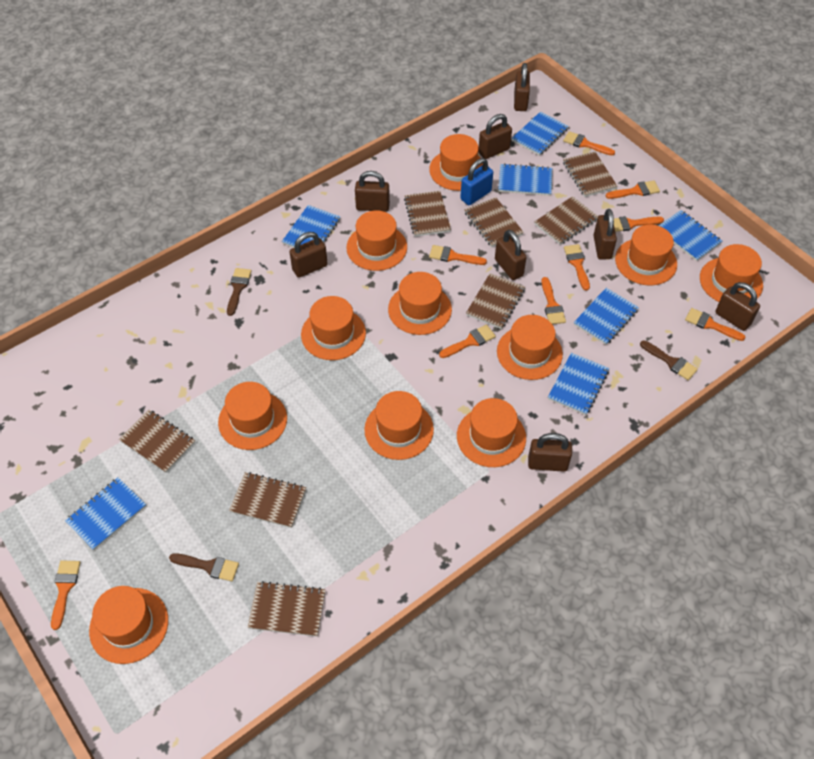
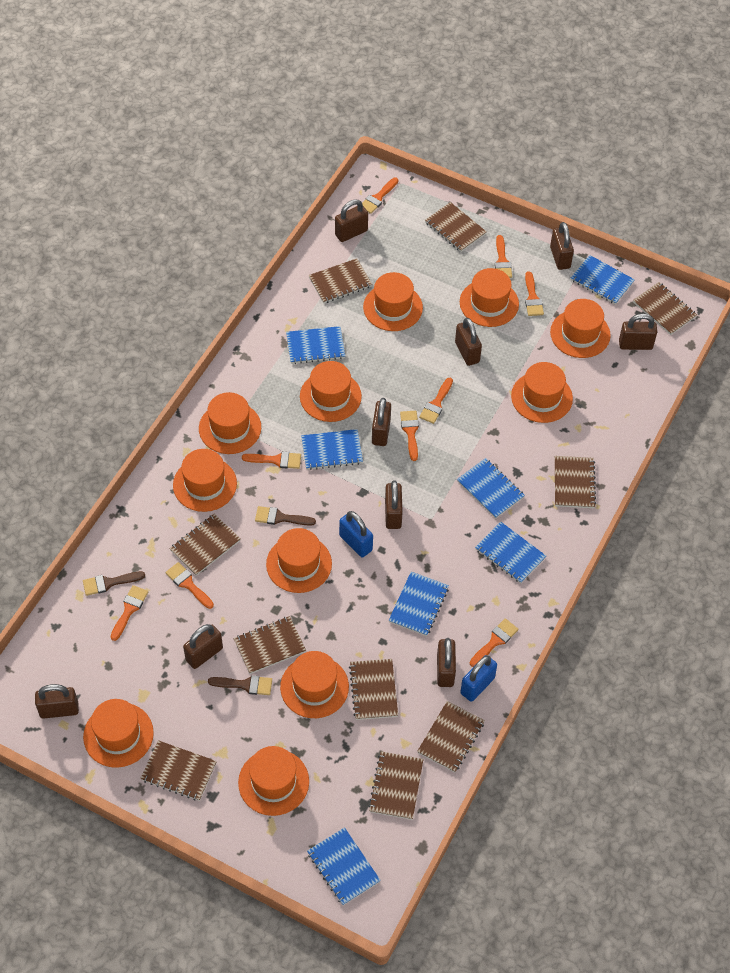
blue padlock: 1 -> 2
brown notebook: 8 -> 10
brown padlock: 8 -> 9

